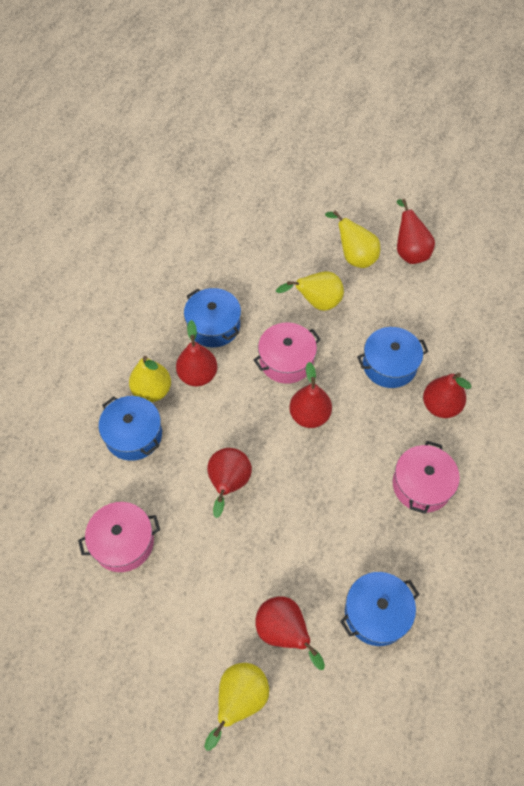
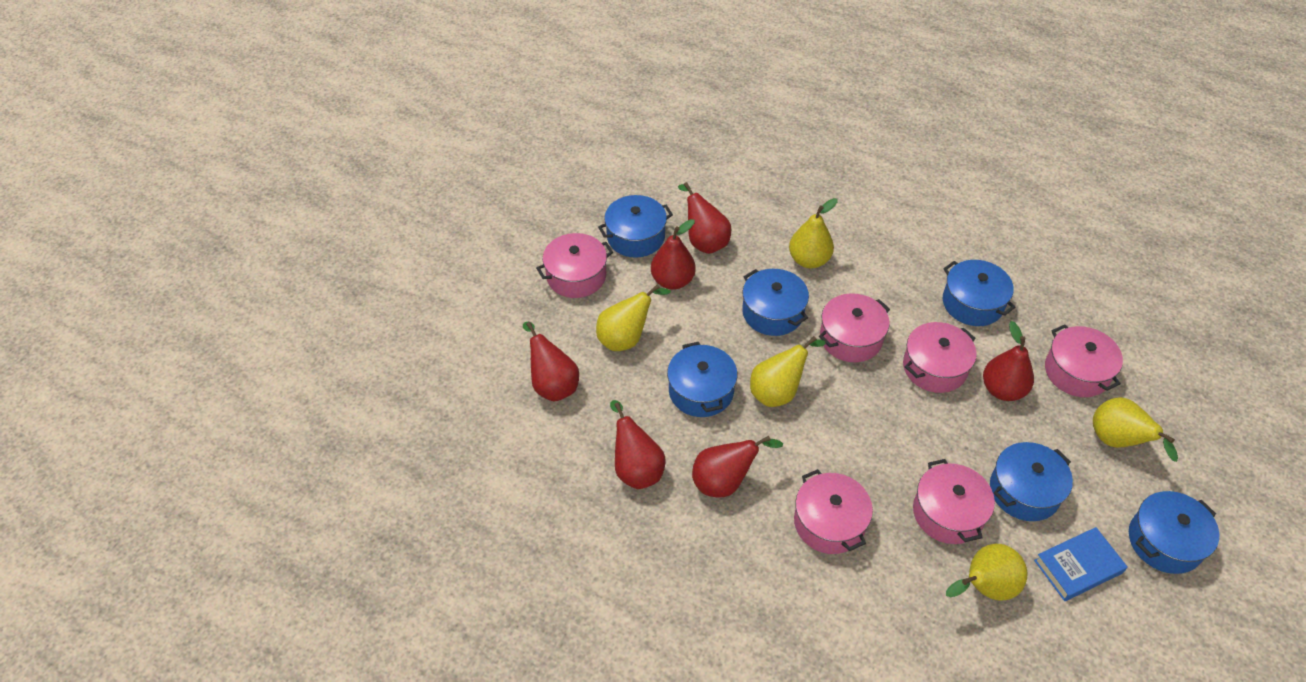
blue book: 0 -> 1
blue pot: 4 -> 6
pink pot: 3 -> 6
yellow pear: 4 -> 5

